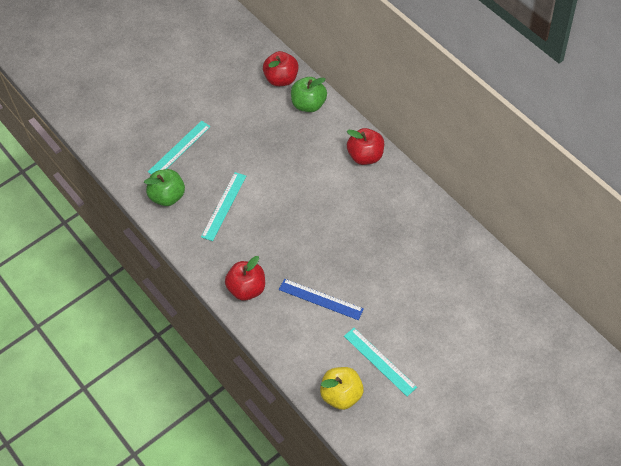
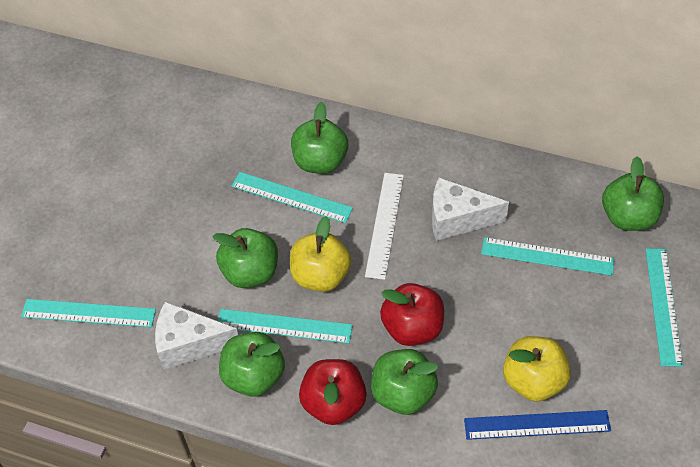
green apple: 2 -> 5
red apple: 3 -> 2
turquoise ruler: 3 -> 5
white cheese: 0 -> 2
white ruler: 0 -> 1
yellow apple: 1 -> 2

